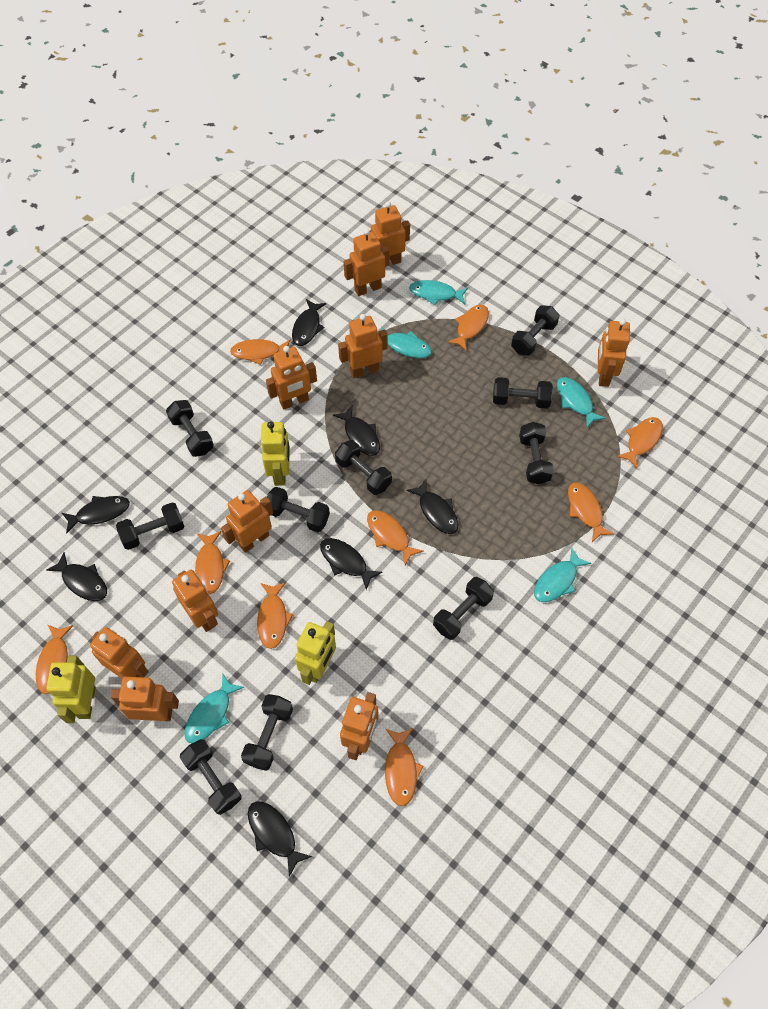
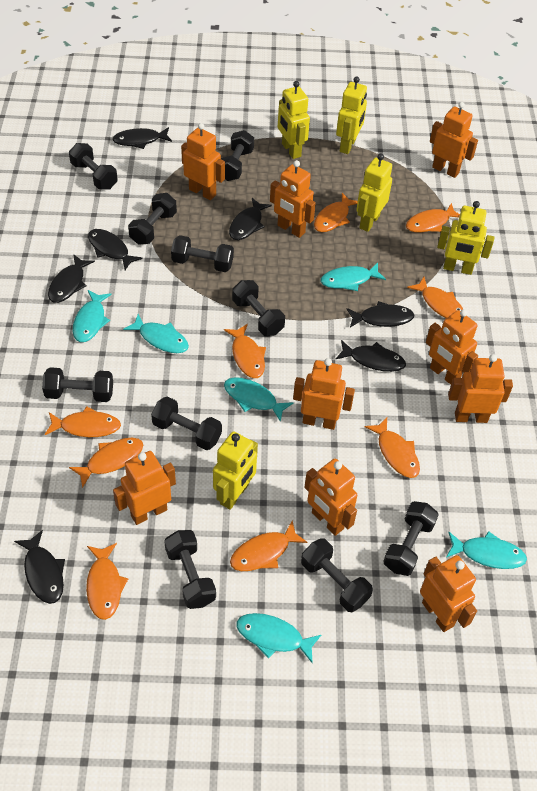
orange robot: 10 -> 9
turquoise fish: 5 -> 6
yellow robot: 3 -> 5

